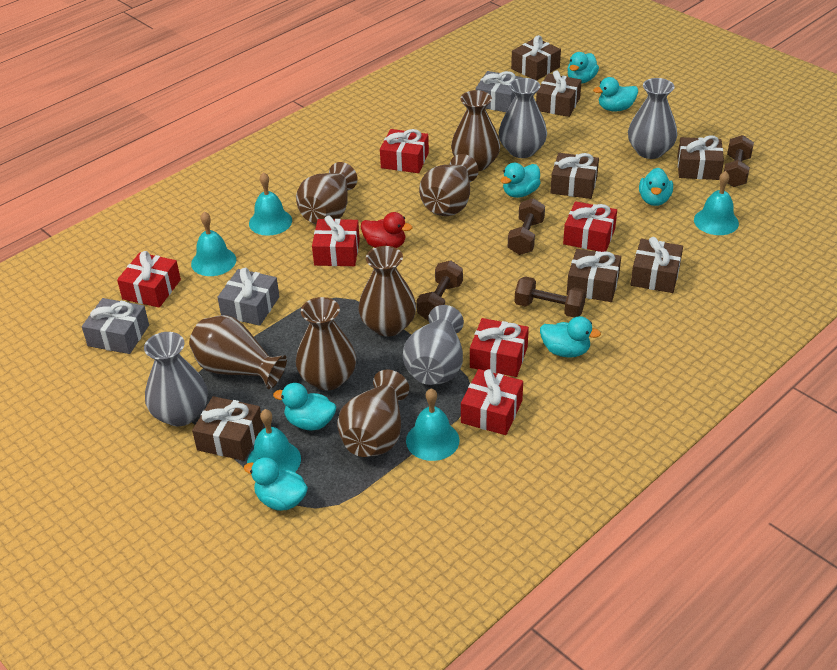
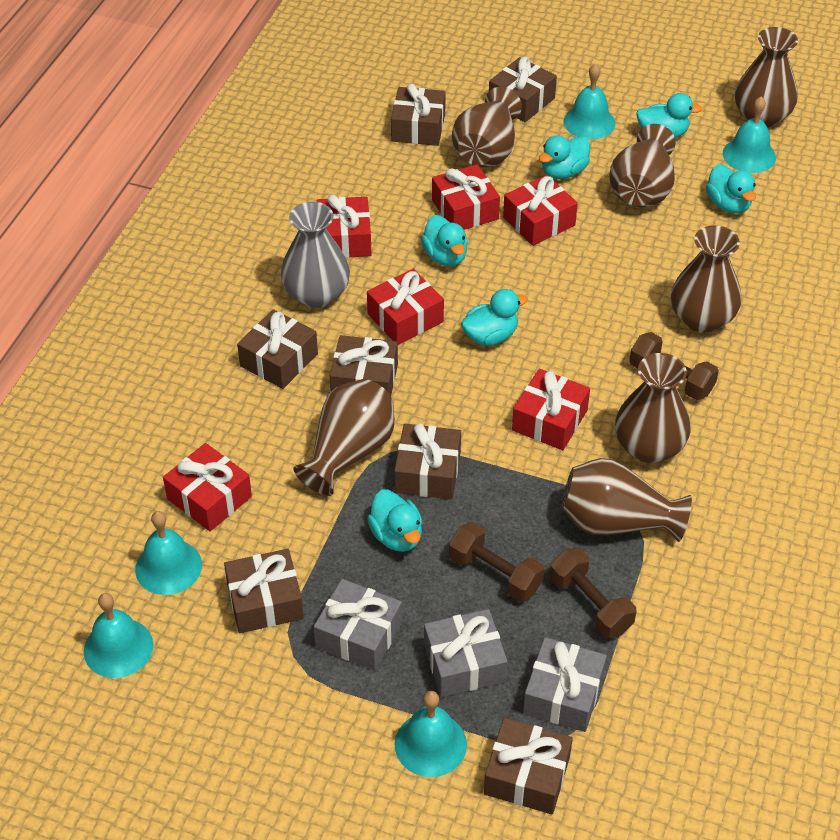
brown dumbbell: 4 -> 3
grey vase: 4 -> 1
red duck: 1 -> 0
turquoise duck: 7 -> 6

